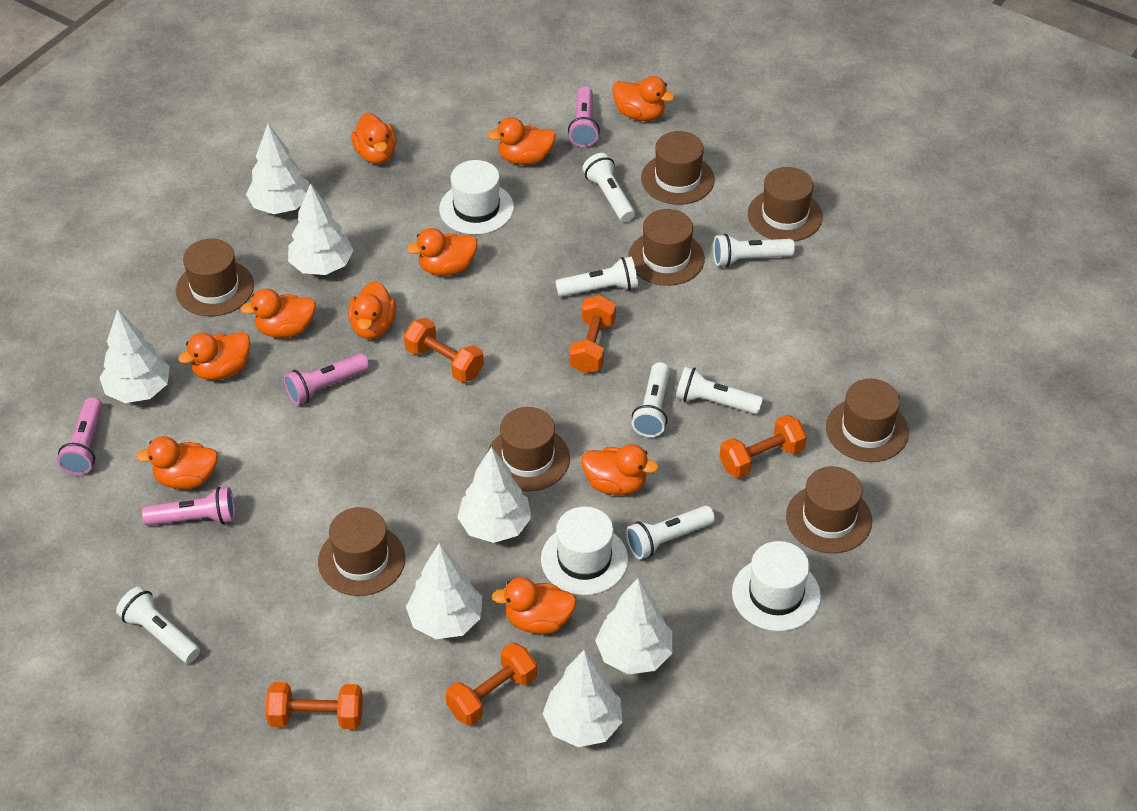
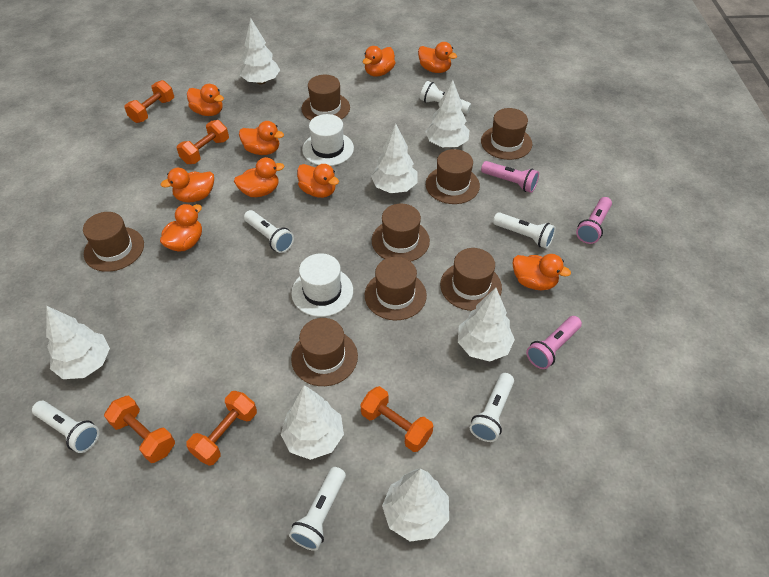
orange duck: 10 -> 9
pink flashlight: 4 -> 3
white flashlight: 7 -> 6
white hat: 3 -> 2

